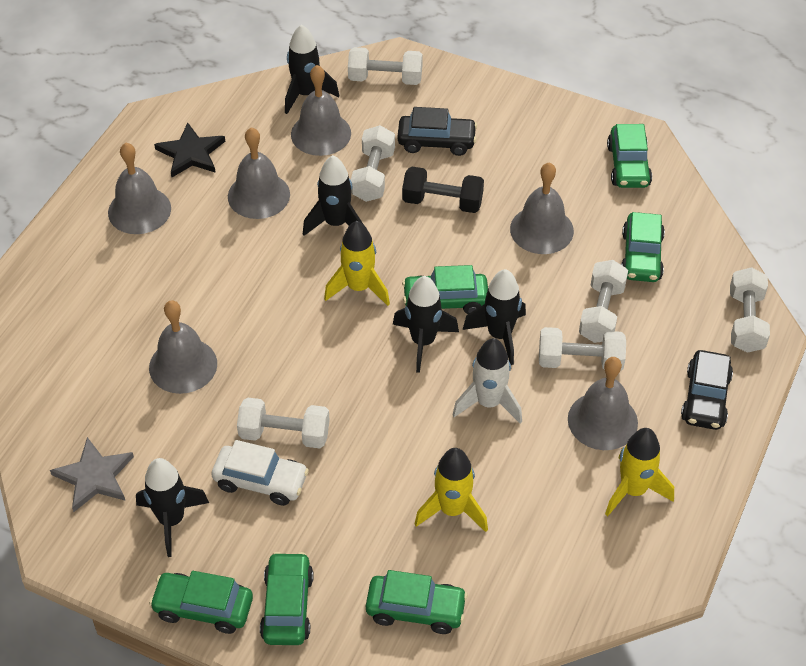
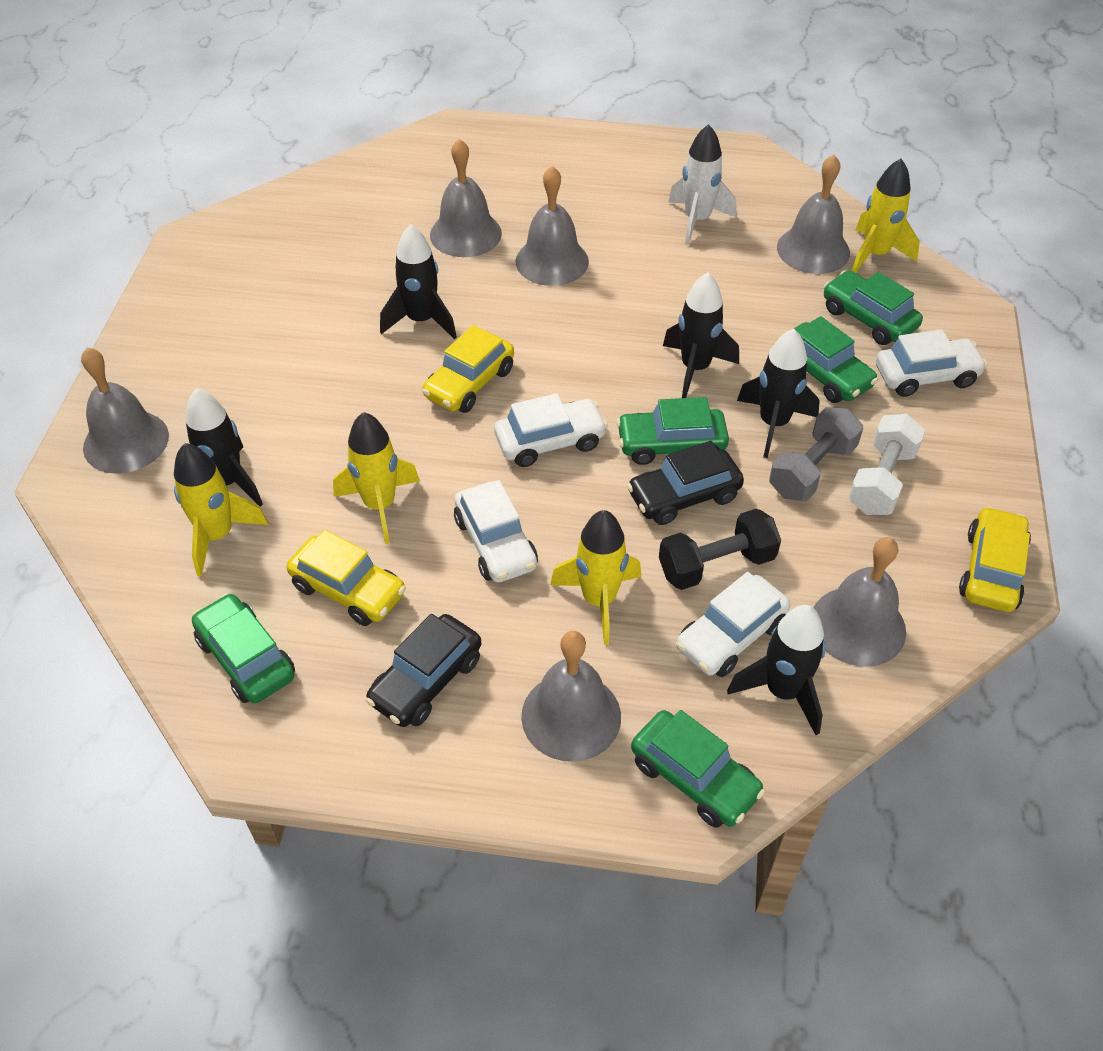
black star: 1 -> 0
green car: 6 -> 5
grey dumbbell: 0 -> 1
grey star: 1 -> 0
white car: 1 -> 4
white dumbbell: 6 -> 1
yellow car: 0 -> 3
yellow rocket: 3 -> 4

